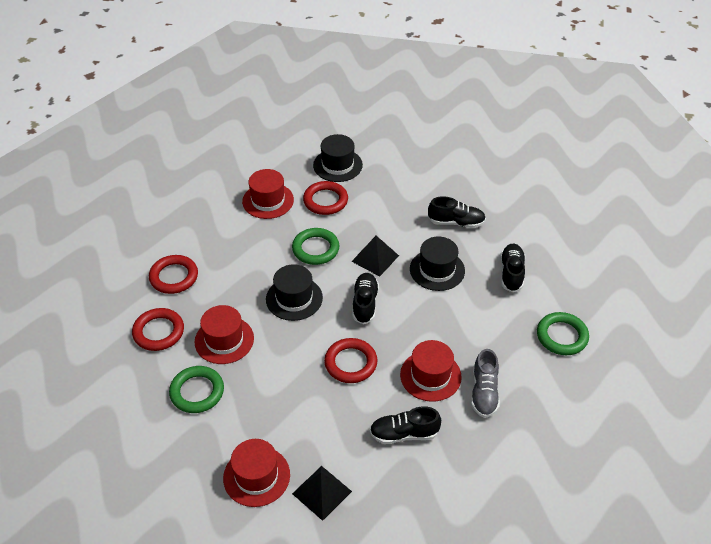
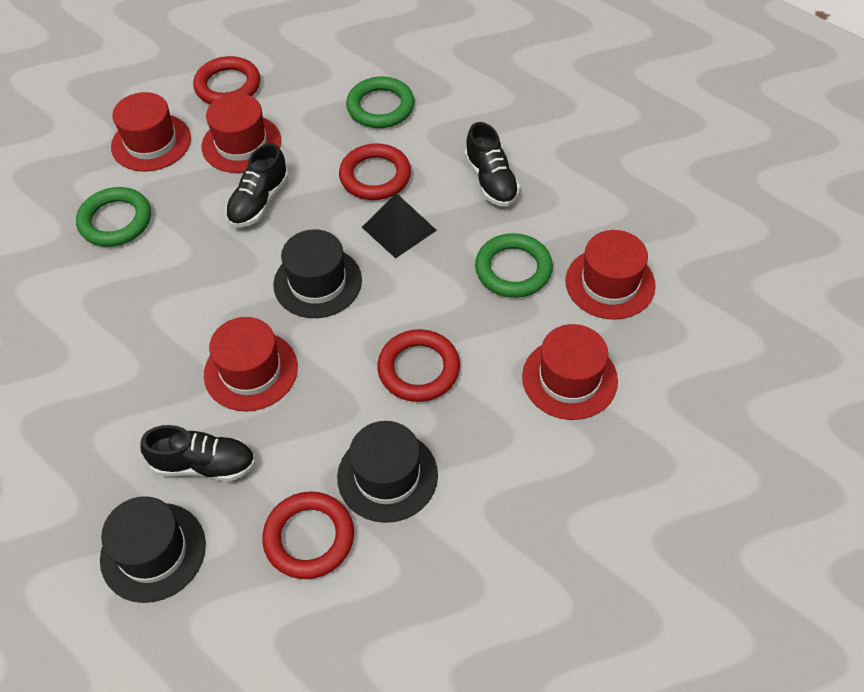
black pyramid: 2 -> 1
black shoe: 4 -> 3
grey shoe: 1 -> 0
red hat: 4 -> 5

